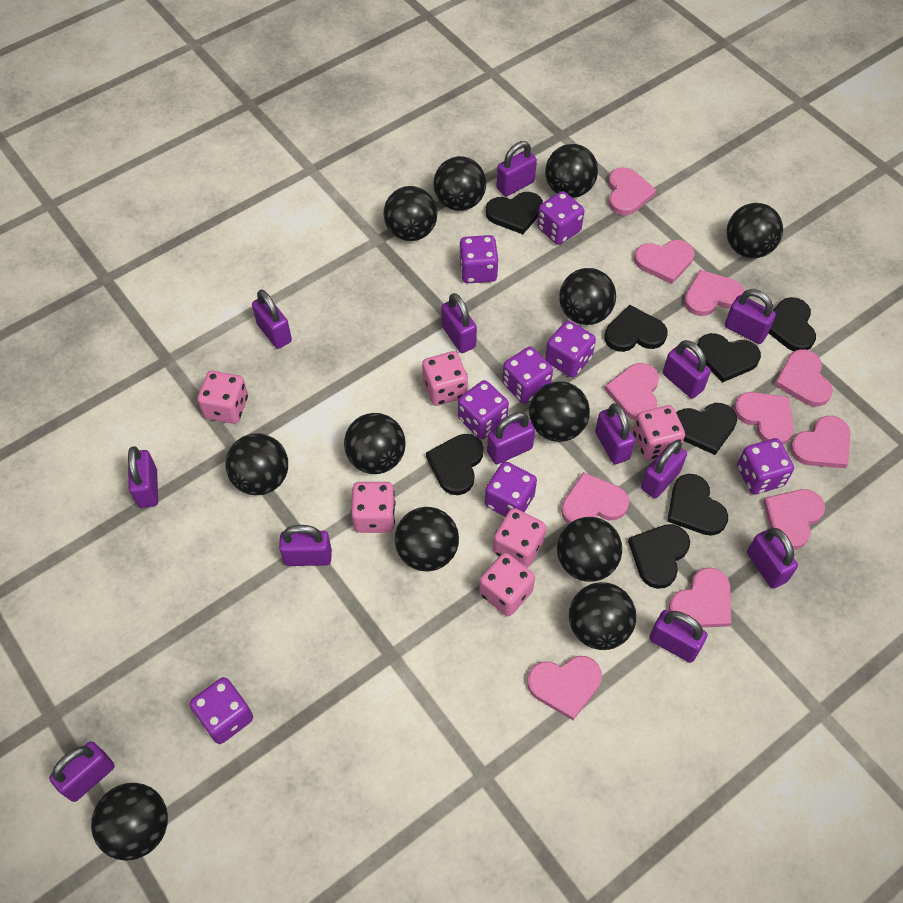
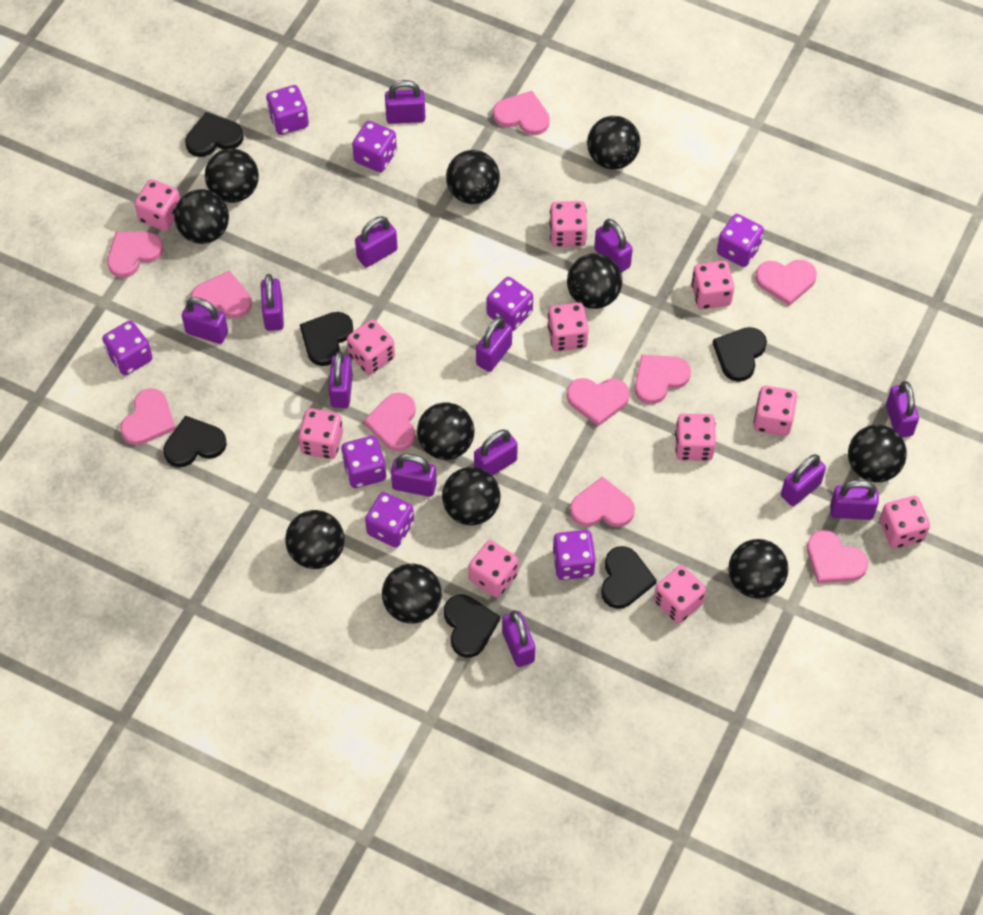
black ball: 12 -> 11
black heart: 8 -> 6
pink dice: 6 -> 11
pink heart: 11 -> 10

